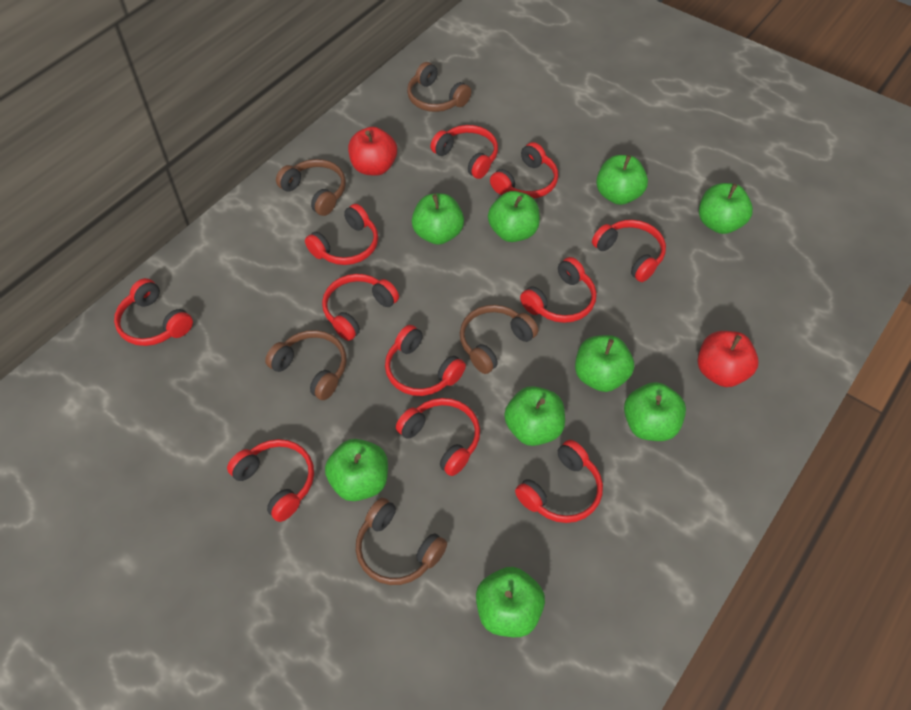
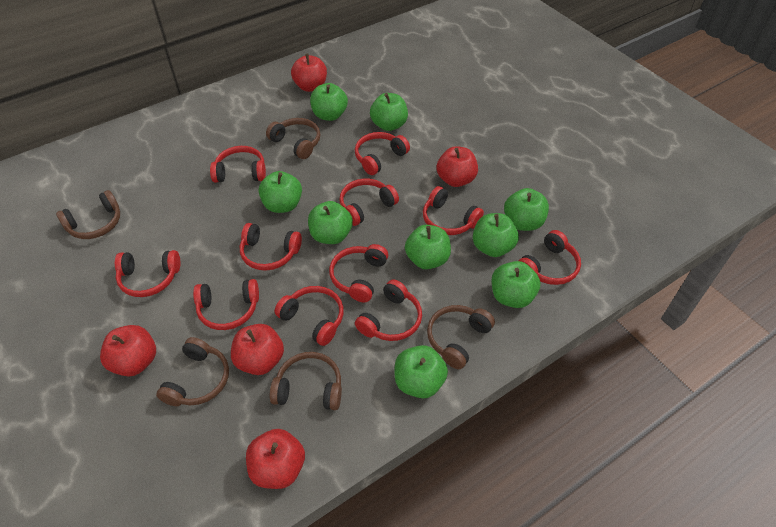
red apple: 2 -> 5

